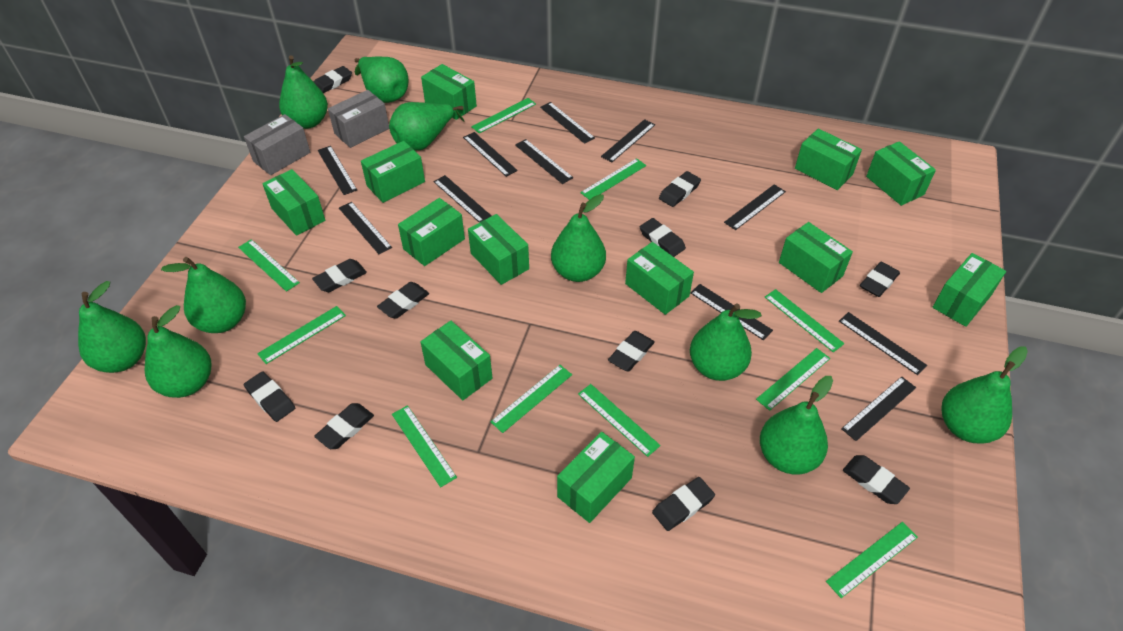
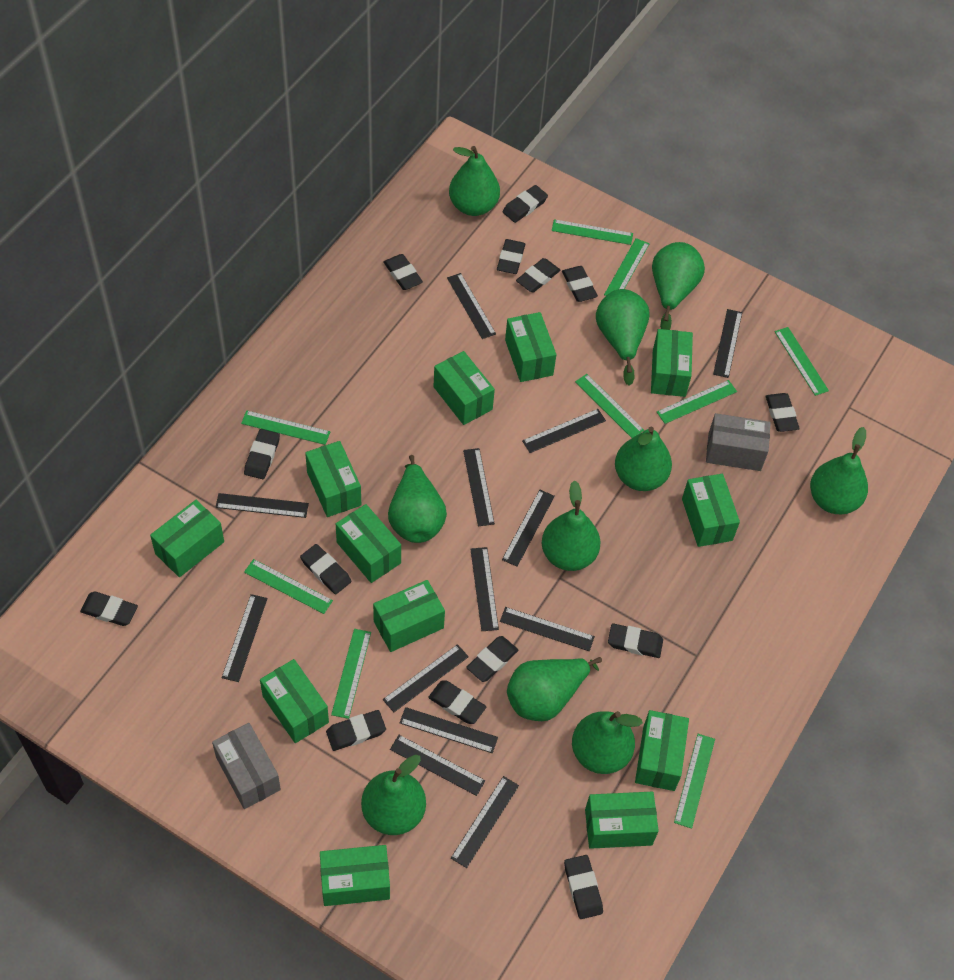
black eraser: 11 -> 14
black ruler: 11 -> 13
green ruler: 10 -> 9

